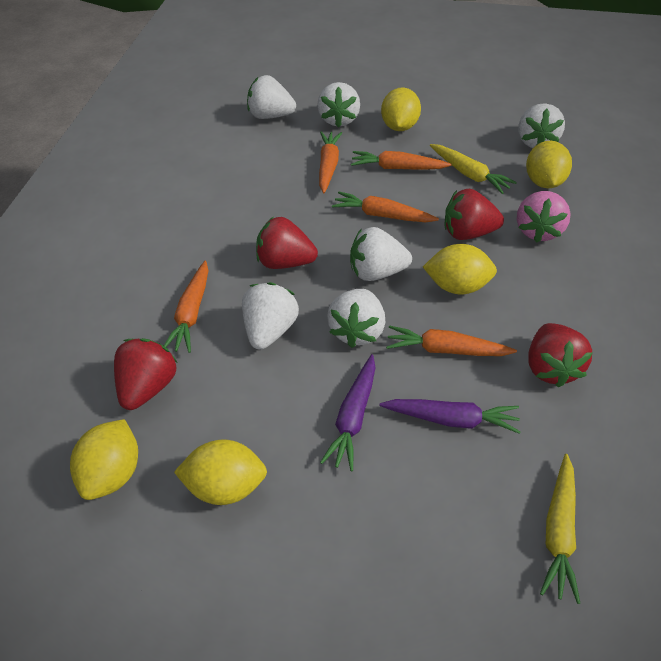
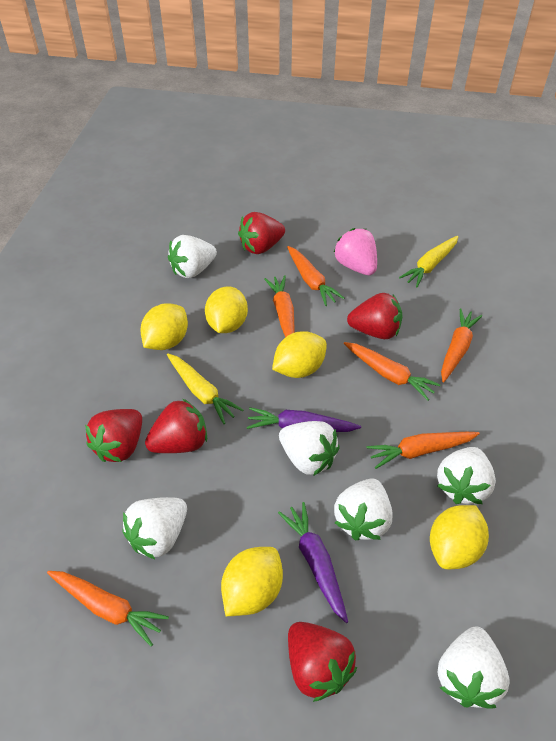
orange carrot: 5 -> 6
red strawberry: 4 -> 5

